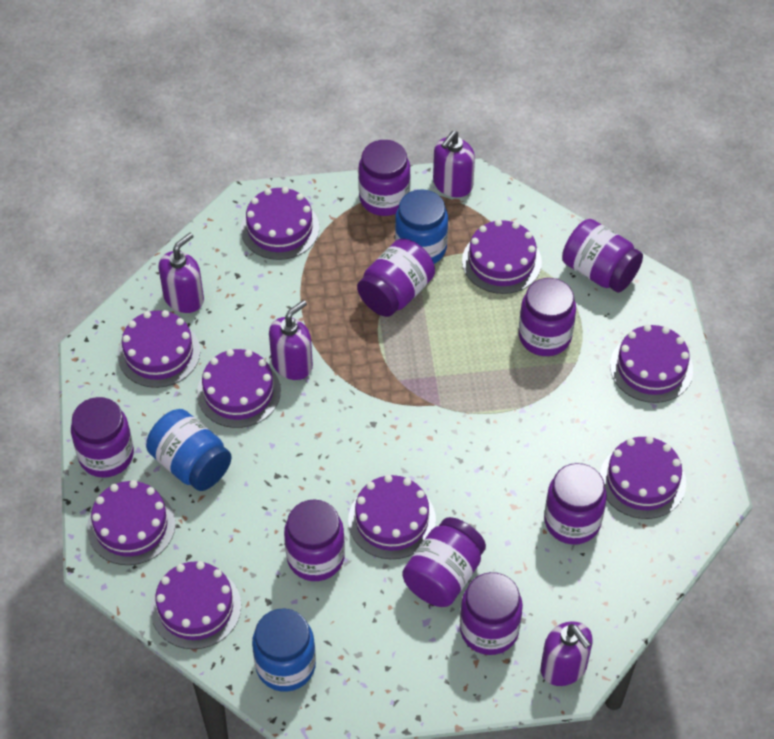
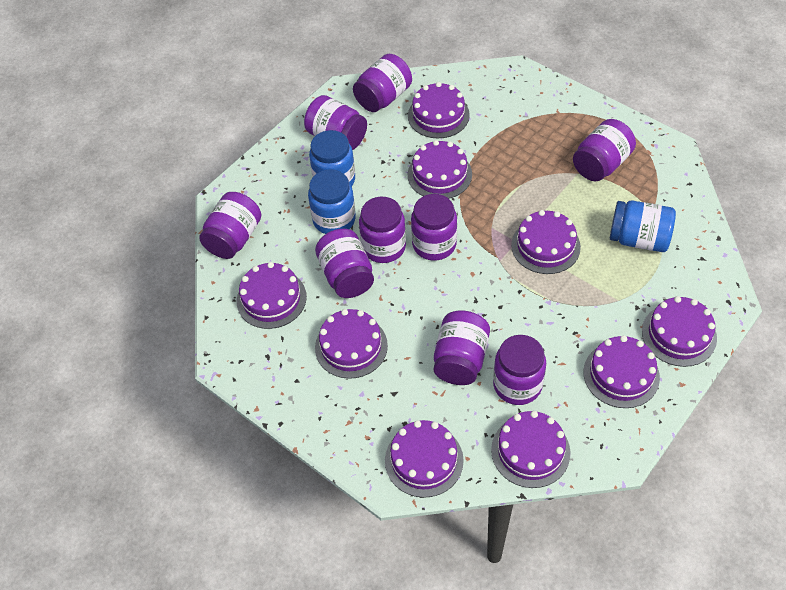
purple soap dispenser: 4 -> 0

